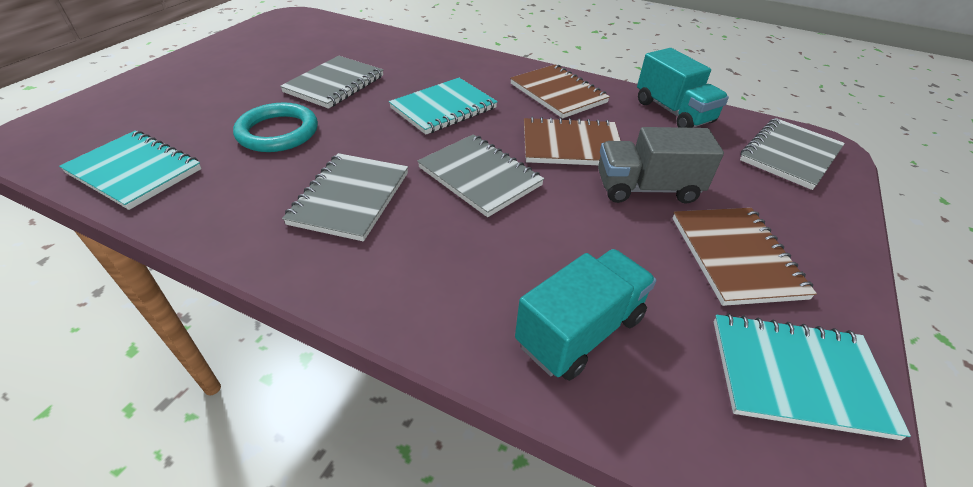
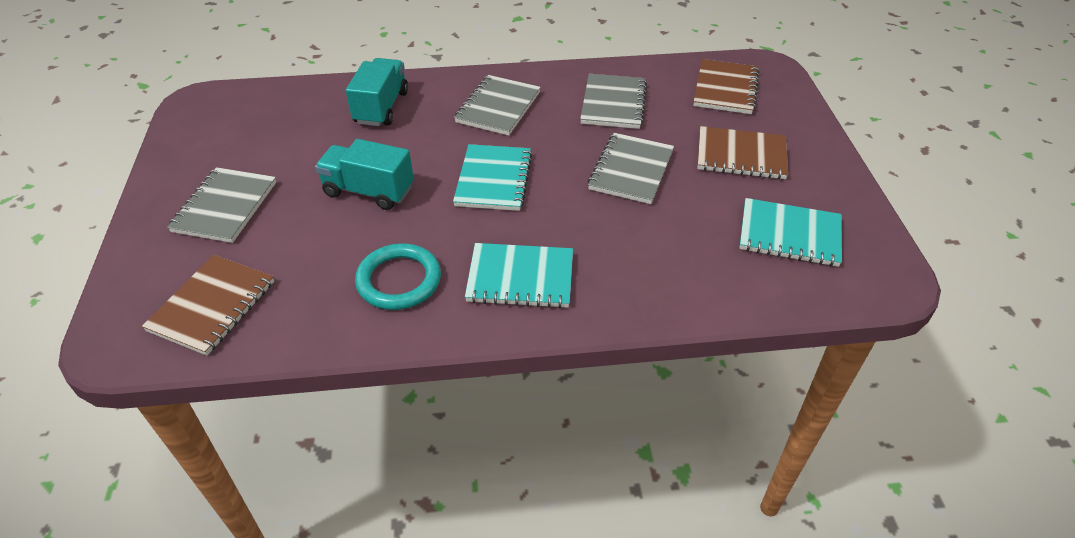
grey truck: 1 -> 0

